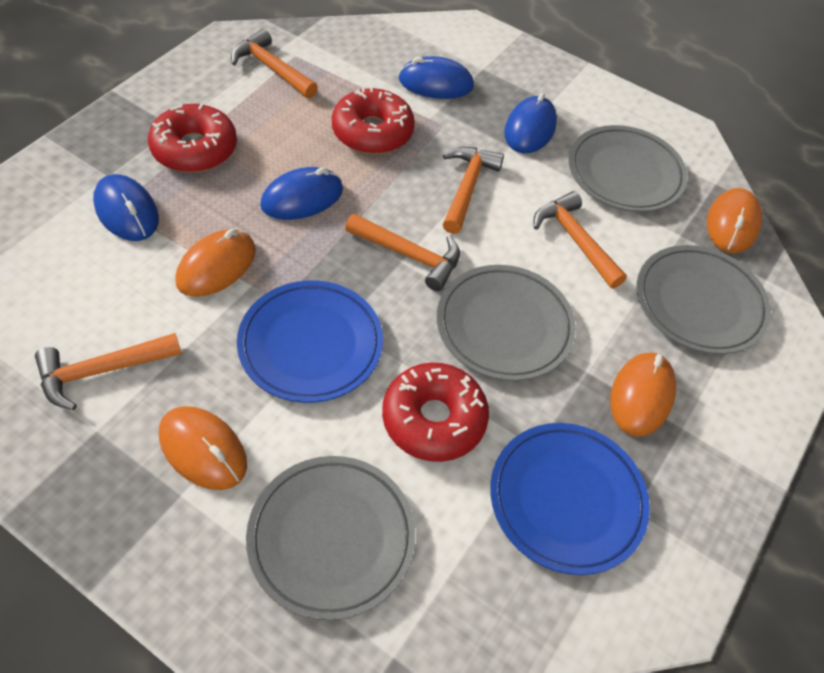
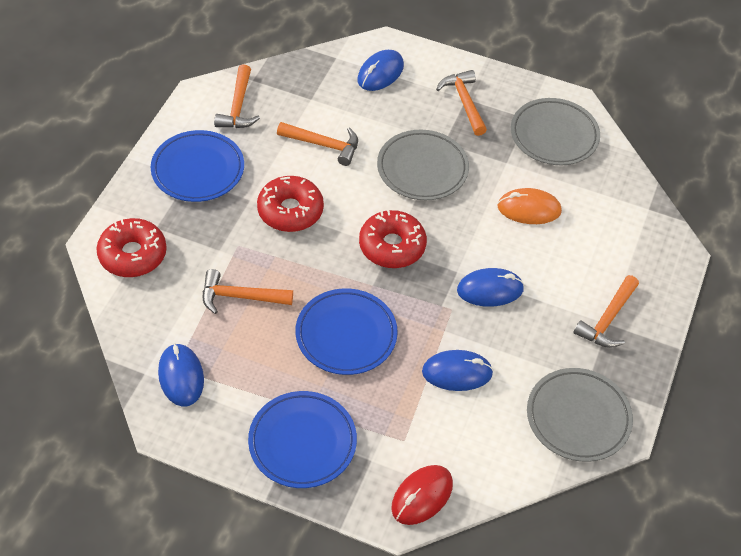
blue plate: 2 -> 3
grey plate: 4 -> 3
orange mouse: 4 -> 1
red mouse: 0 -> 1

